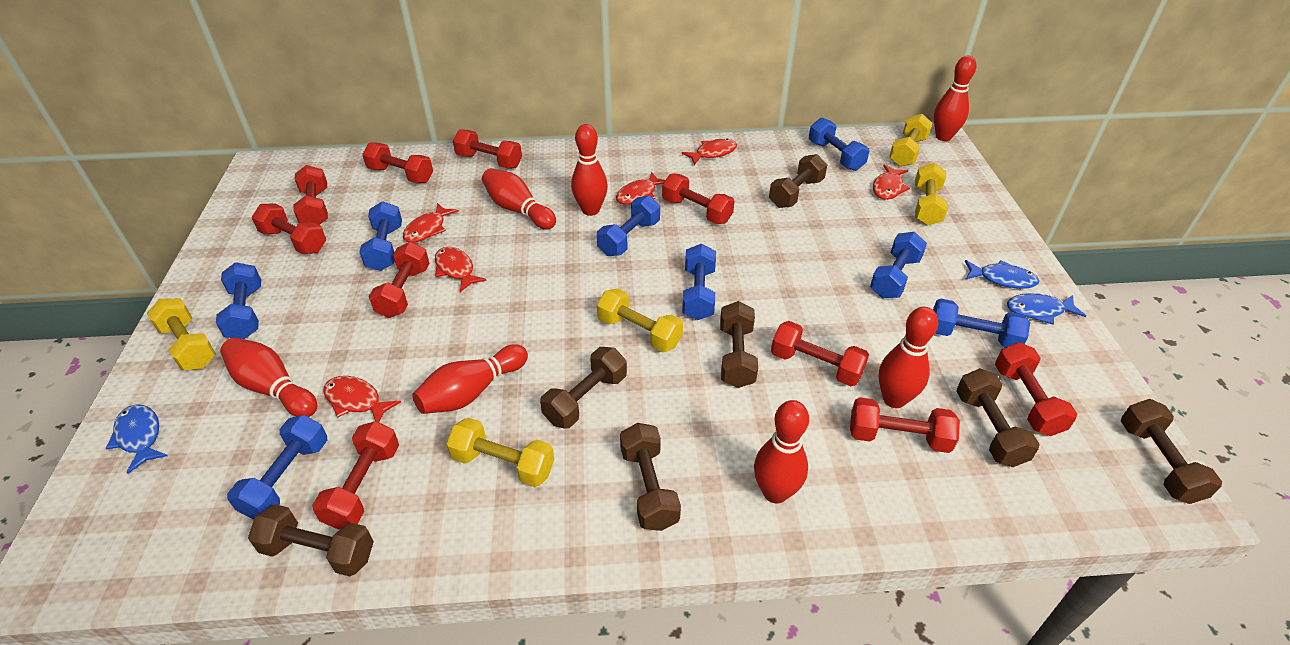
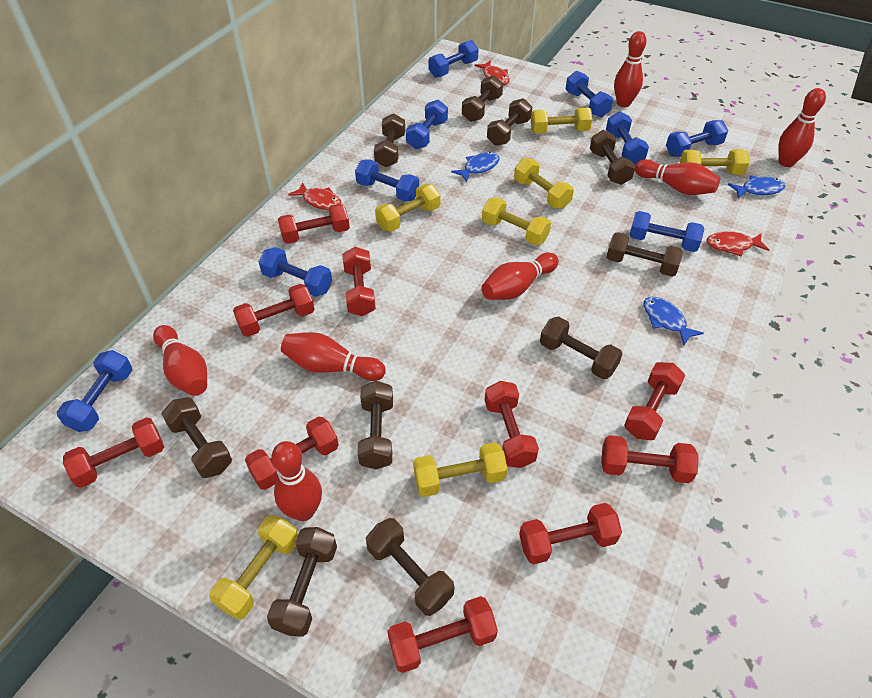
blue dumbbell: 8 -> 9
brown dumbbell: 7 -> 10
red fish: 6 -> 3
yellow dumbbell: 5 -> 7

